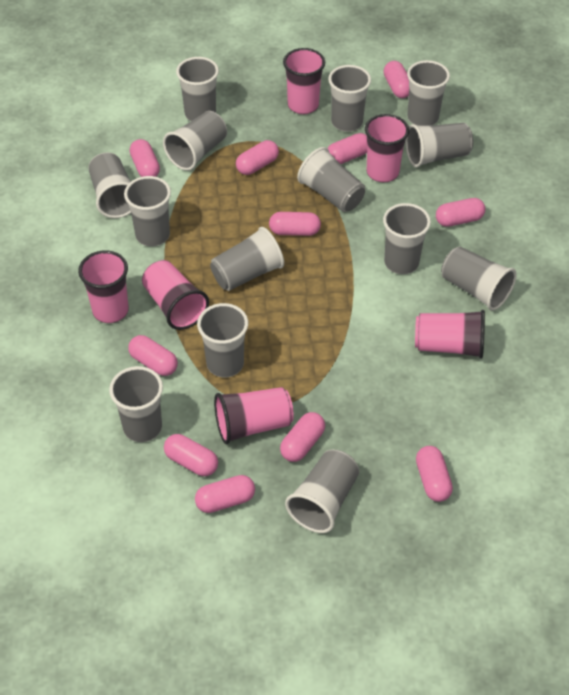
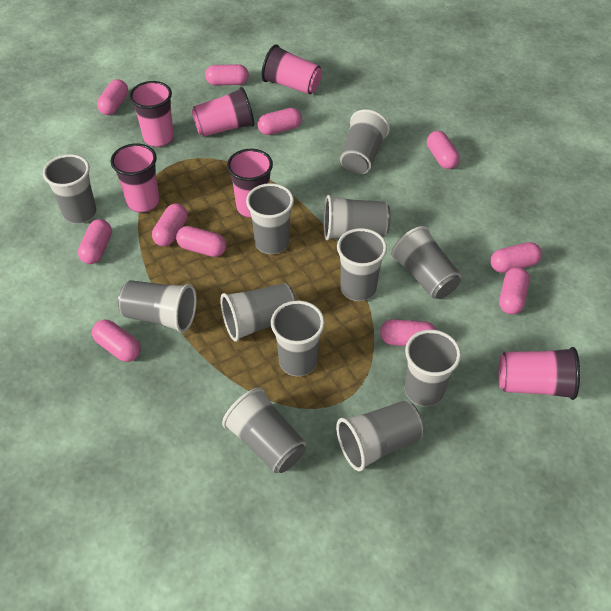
grey cup: 14 -> 12

